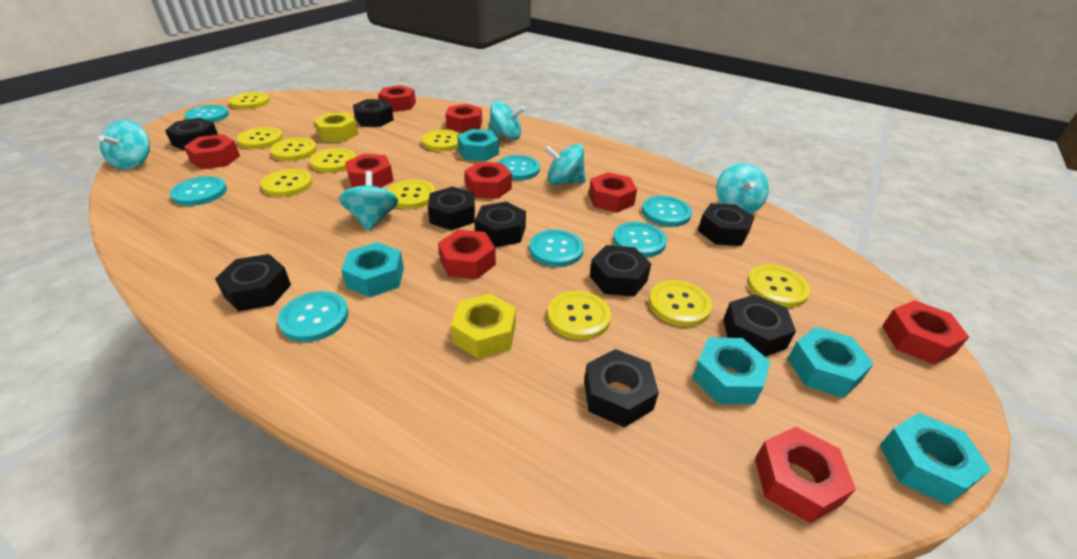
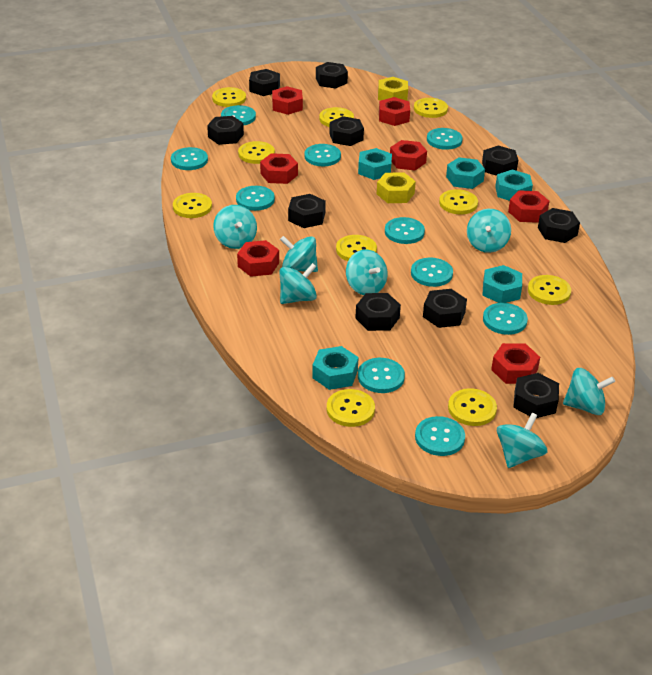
black nut: 9 -> 10
red nut: 9 -> 7
turquoise button: 7 -> 10
turquoise spinning top: 5 -> 7

